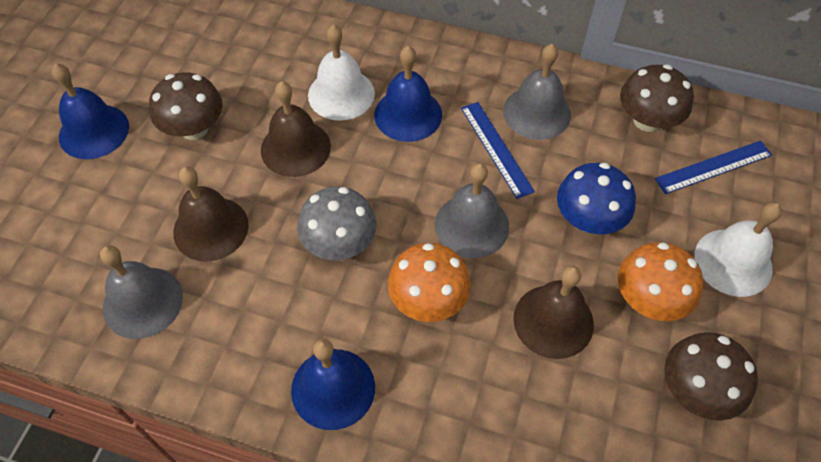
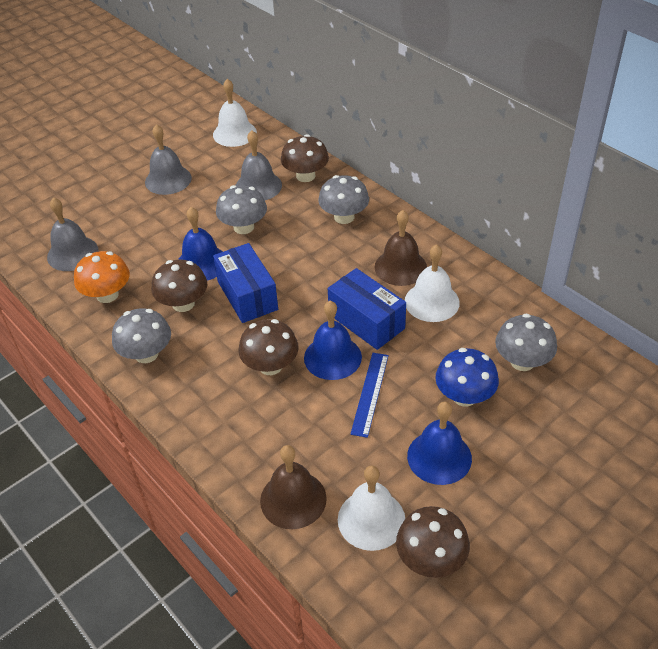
blue box: 0 -> 2
blue ruler: 2 -> 1
brown bell: 3 -> 2
brown mushroom: 3 -> 4
grey mushroom: 1 -> 4
orange mushroom: 2 -> 1
white bell: 2 -> 3

